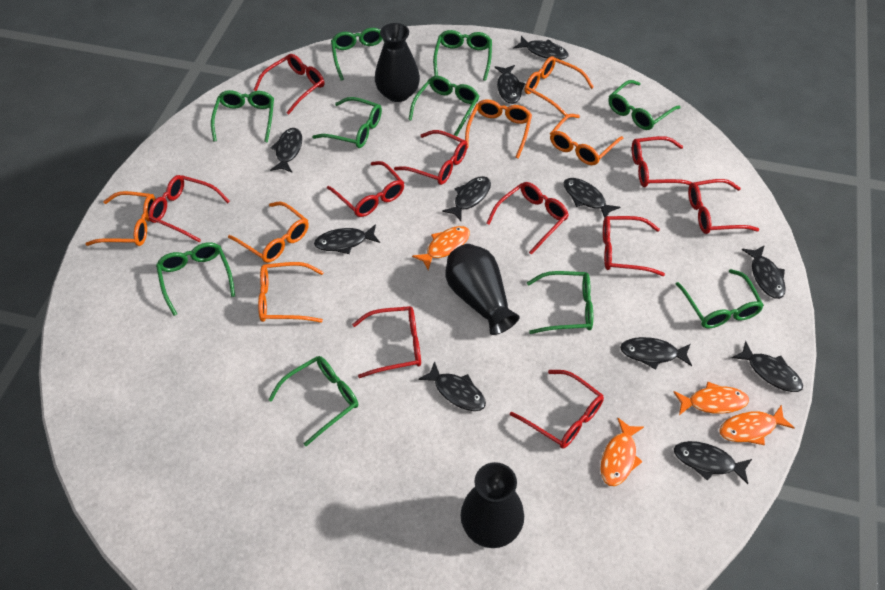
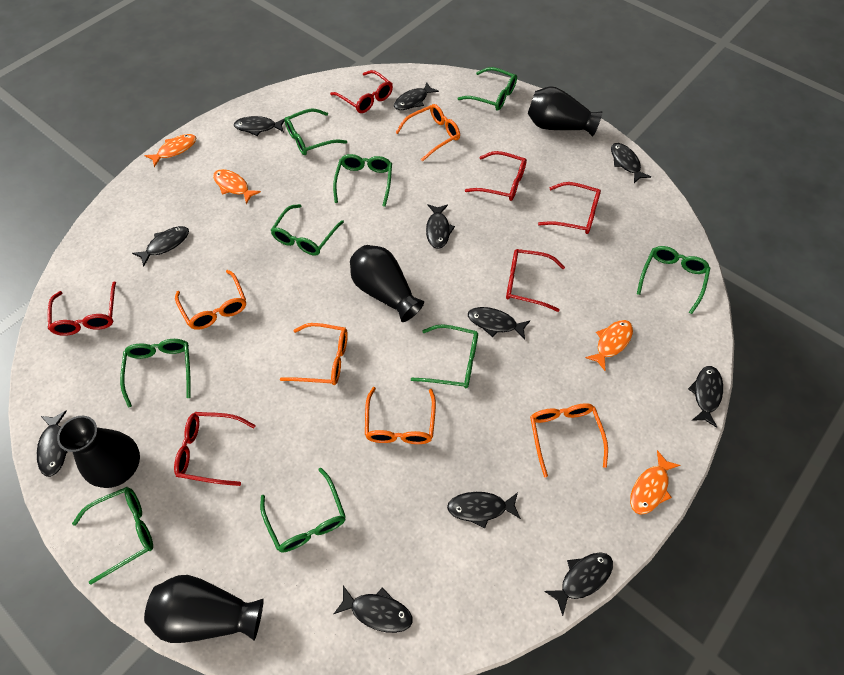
black vase: 3 -> 4
green glasses: 10 -> 9
orange glasses: 6 -> 5
red glasses: 10 -> 6

